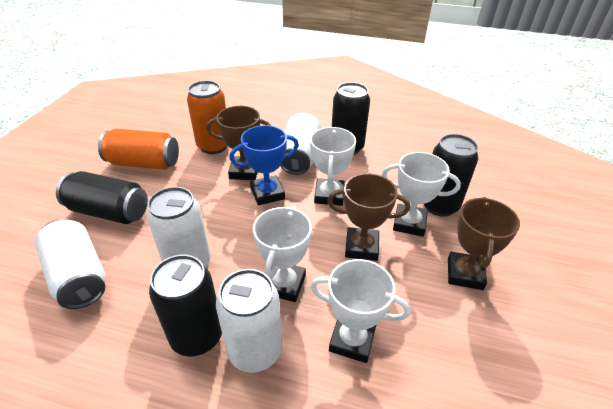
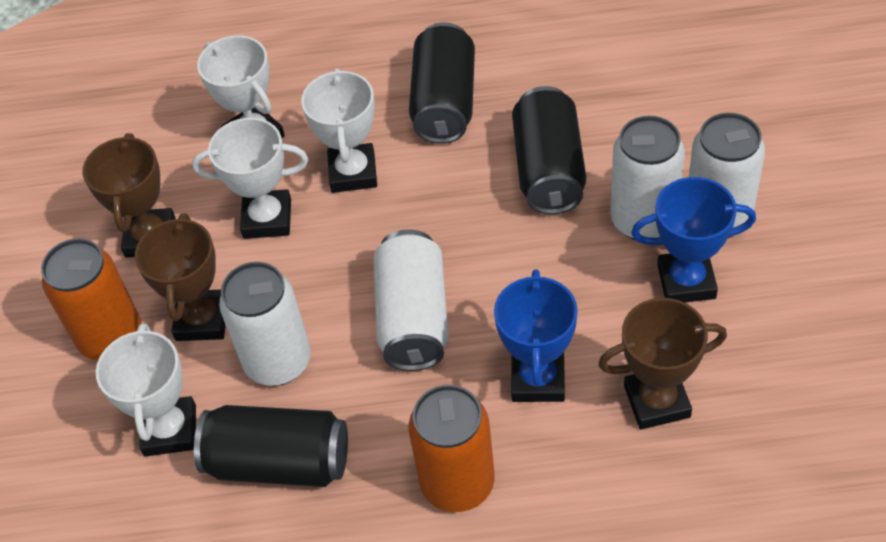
black can: 4 -> 3
blue trophy: 1 -> 2

